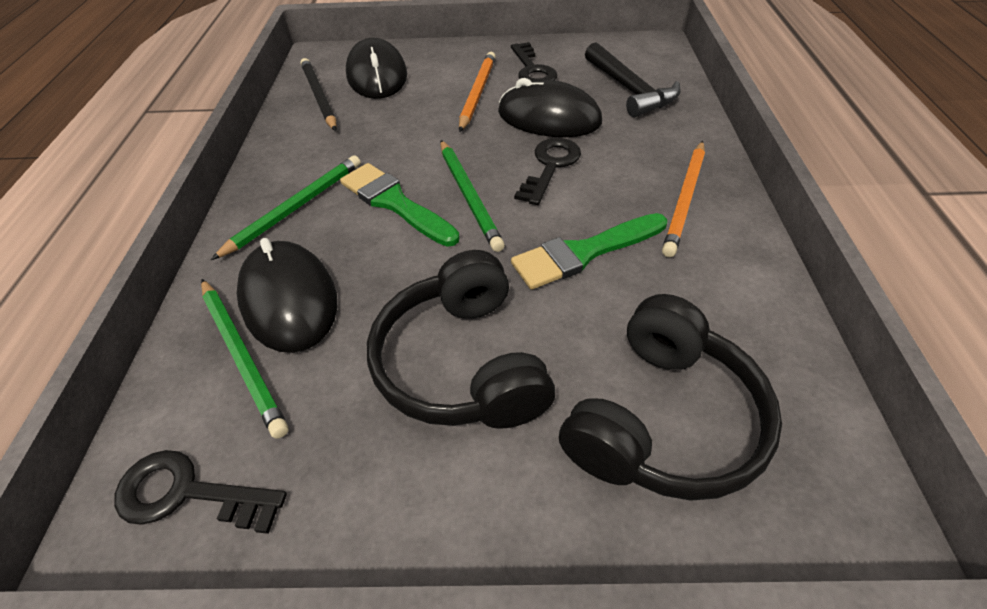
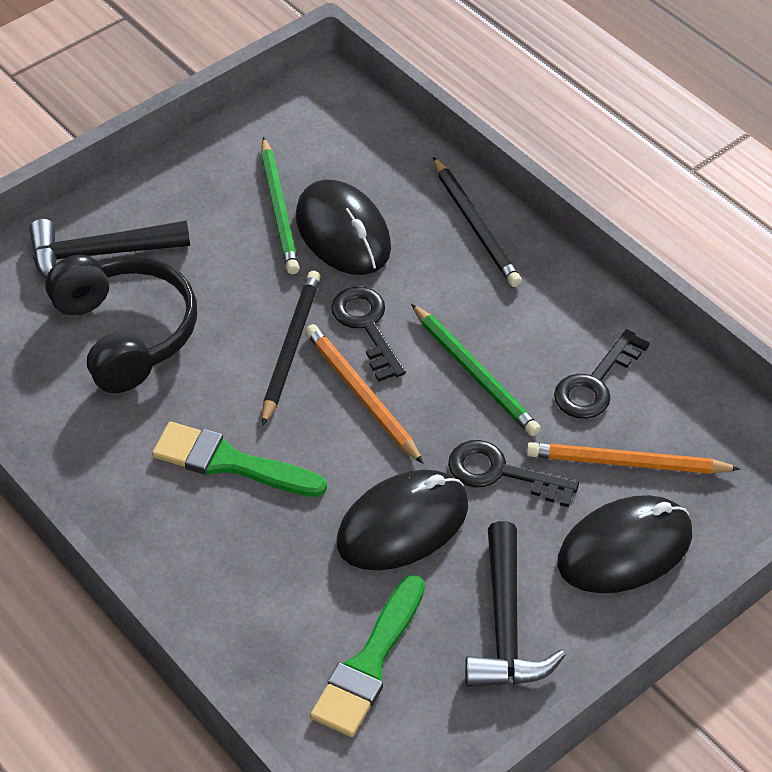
black hammer: 1 -> 2
black headphones: 2 -> 1
black pencil: 1 -> 2
green pencil: 3 -> 2

